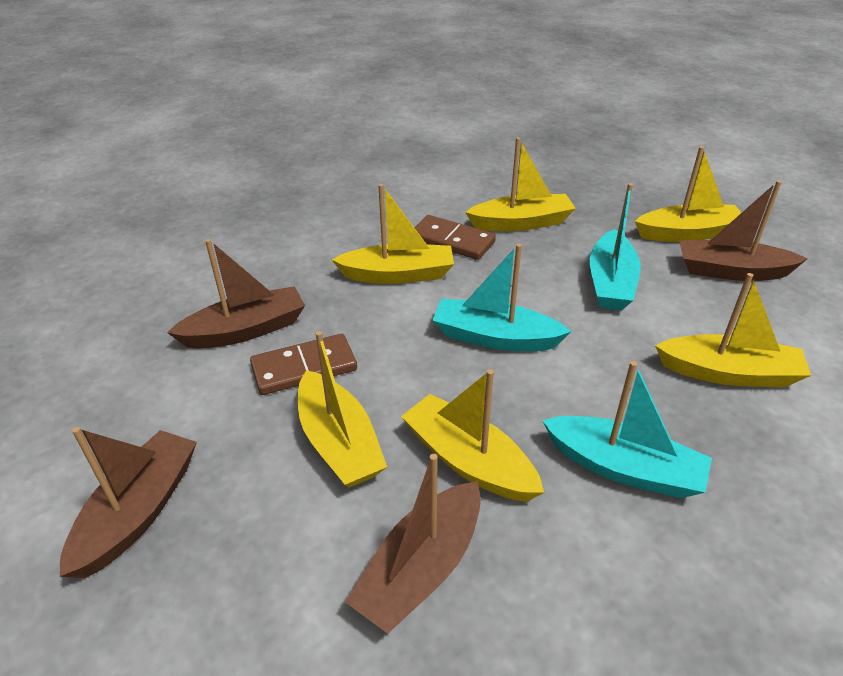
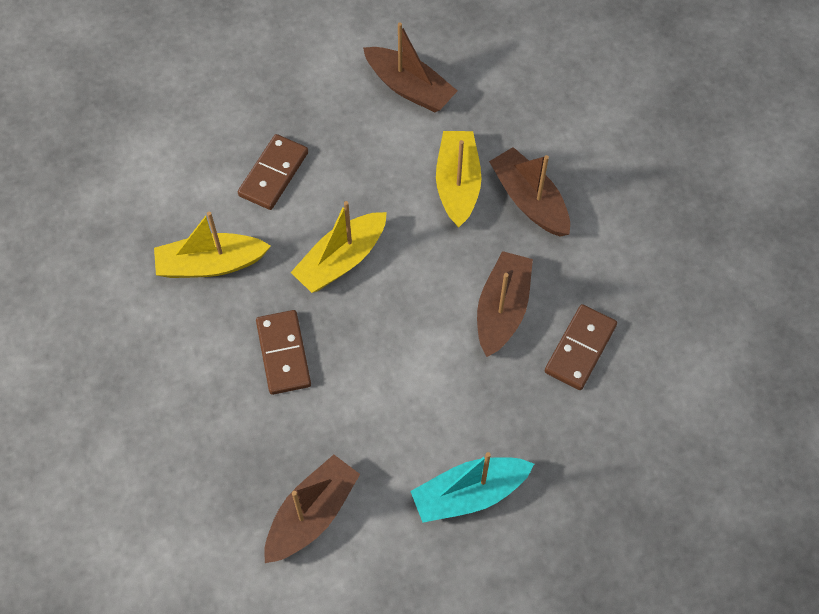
brown domino: 2 -> 3
turquoise boat: 3 -> 1
yellow boat: 6 -> 3

